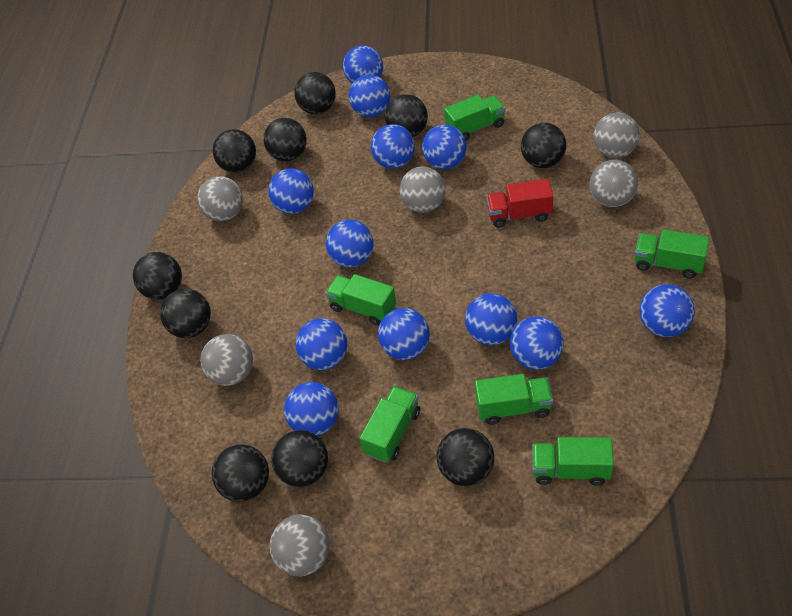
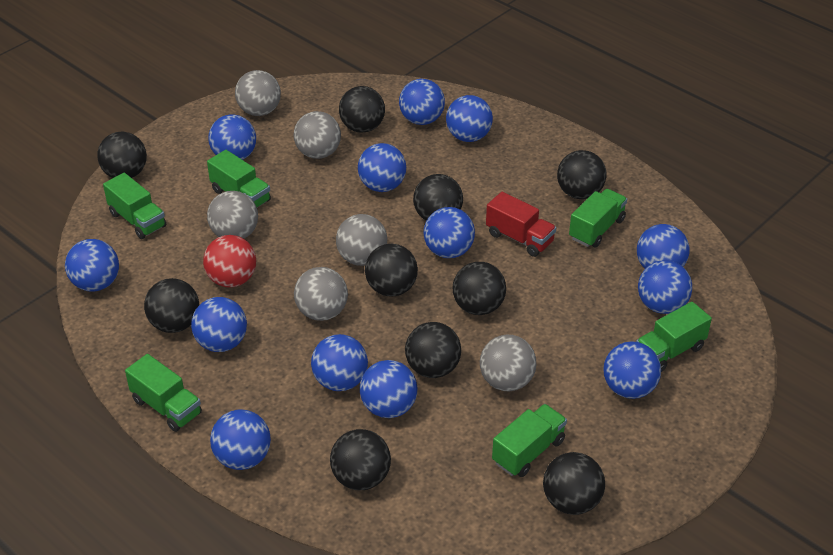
blue ball: 12 -> 13
red ball: 0 -> 1

